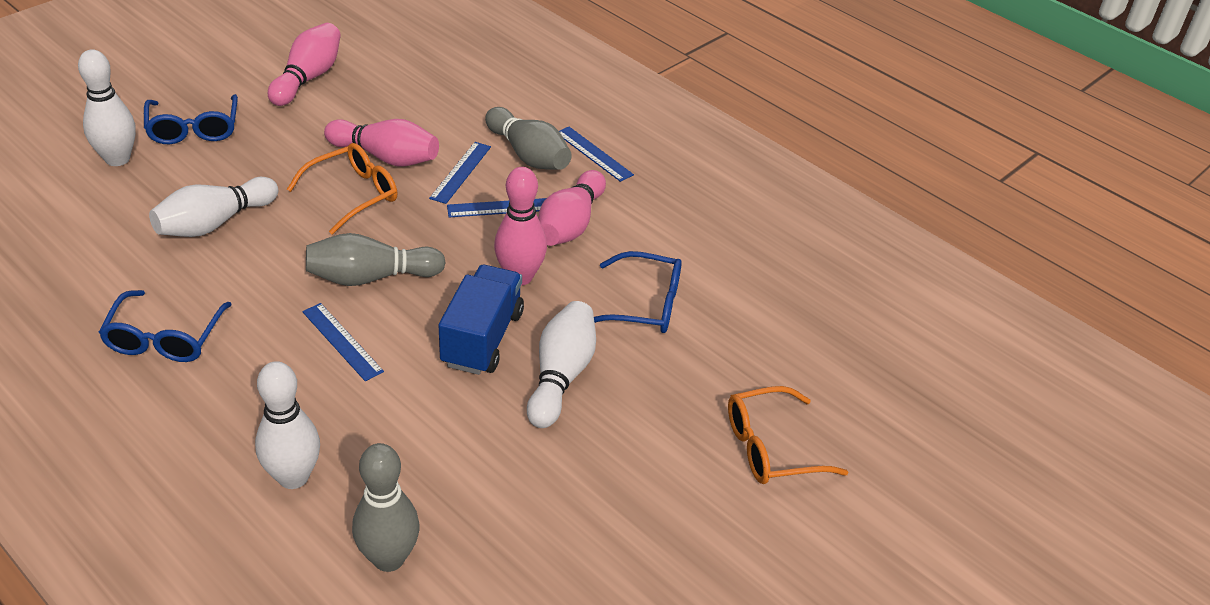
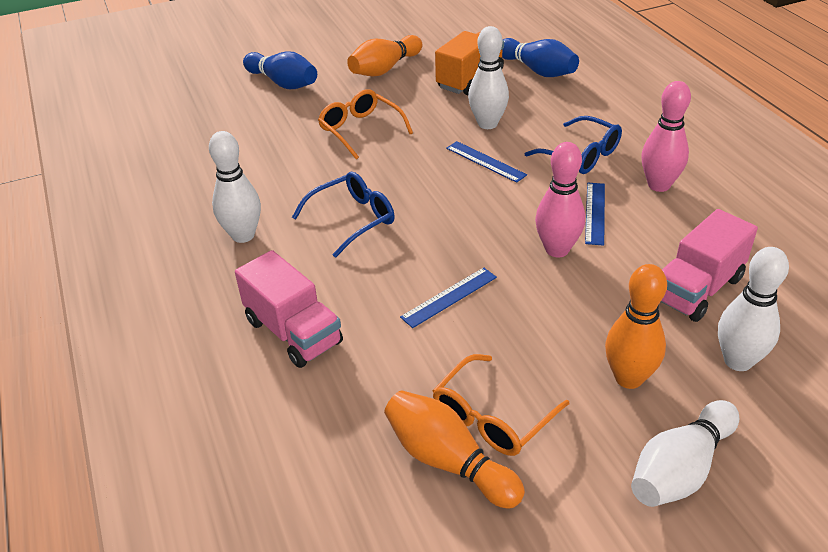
blue bowling pin: 0 -> 2
blue glasses: 3 -> 2
blue ruler: 4 -> 3
blue truck: 1 -> 0
grey bowling pin: 3 -> 0
orange bowling pin: 0 -> 3
orange truck: 0 -> 1
pink bowling pin: 4 -> 2
pink truck: 0 -> 2

